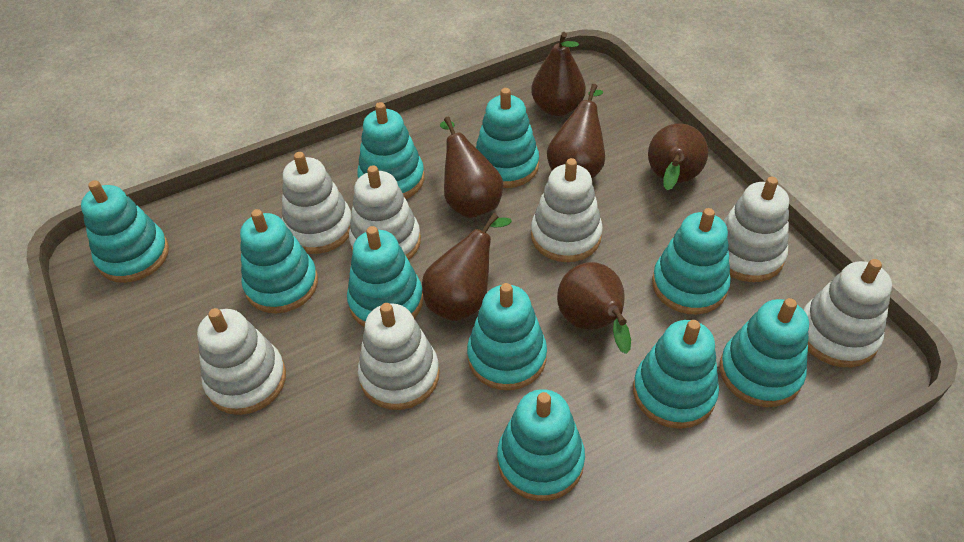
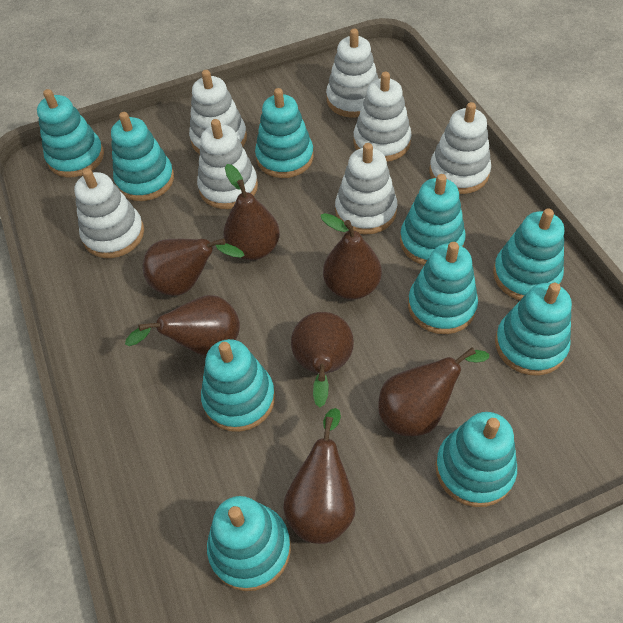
brown pear: 6 -> 7

